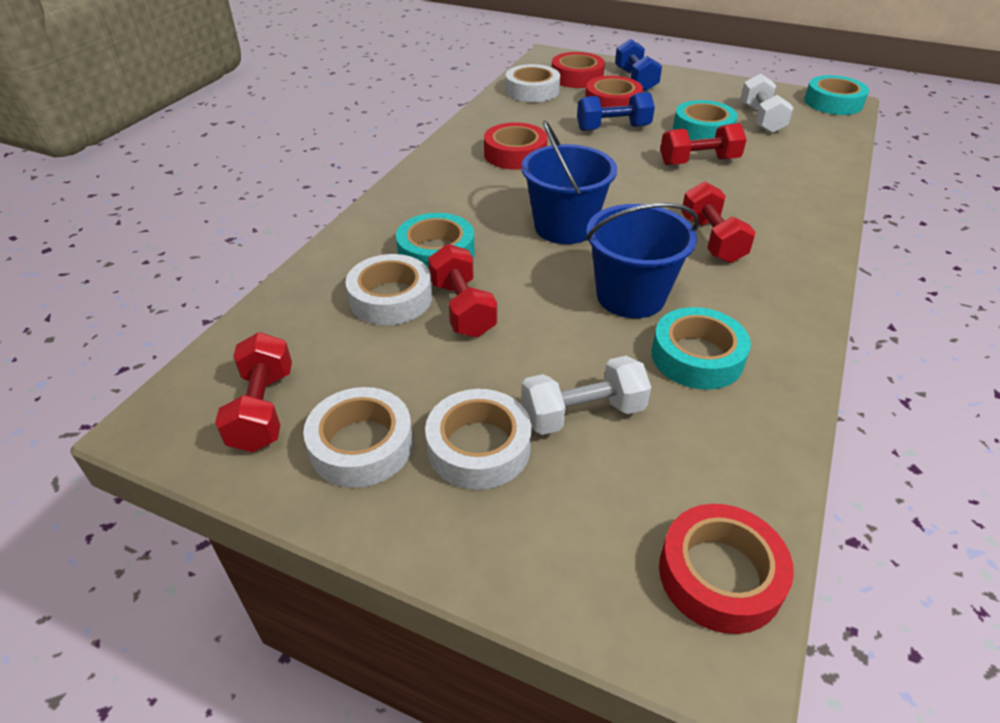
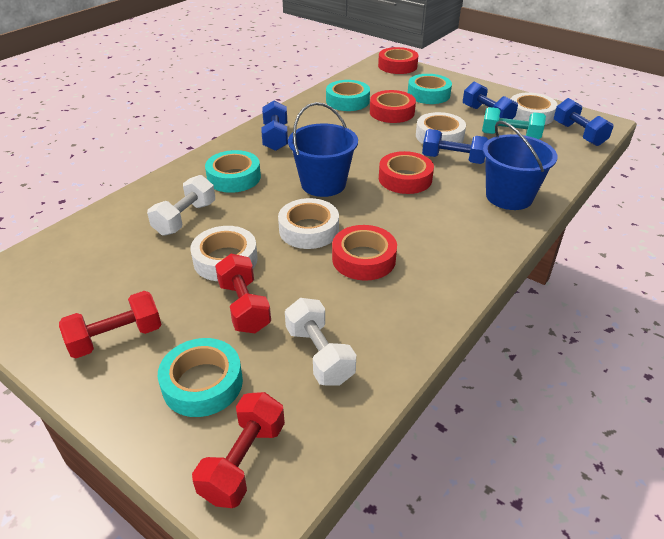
blue dumbbell: 2 -> 4
red dumbbell: 4 -> 3
turquoise dumbbell: 0 -> 1

